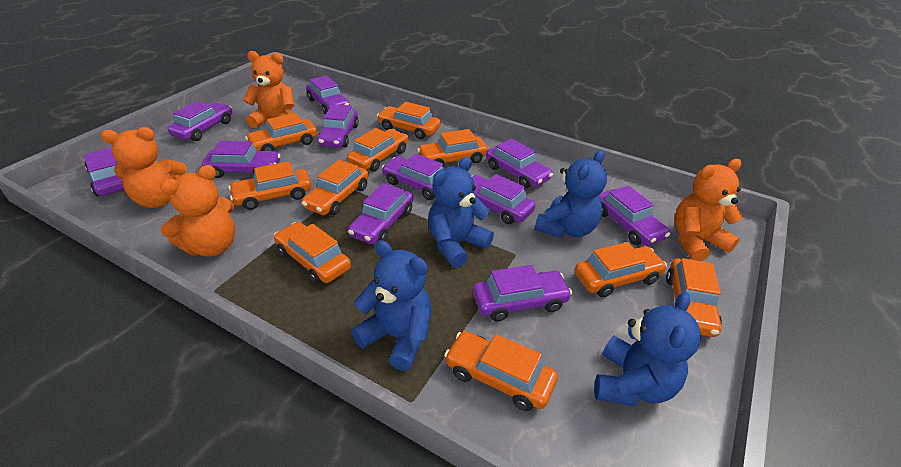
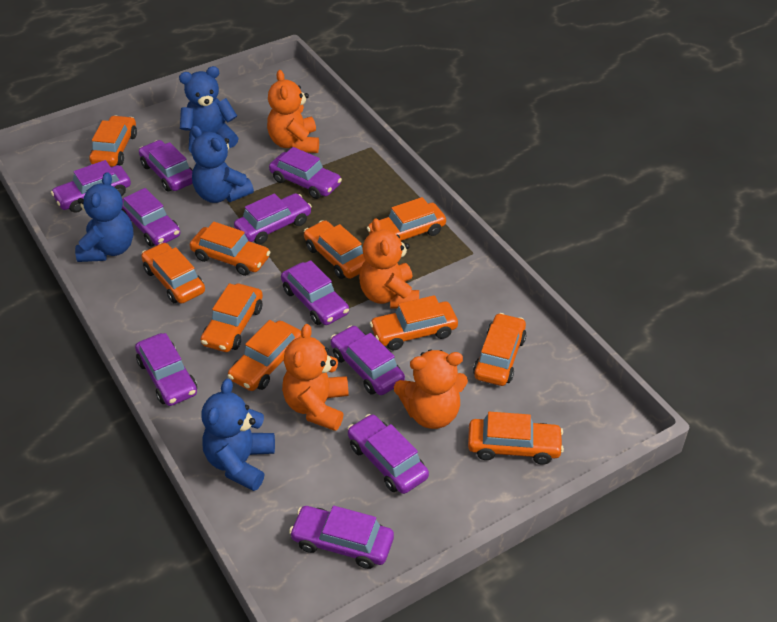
purple car: 11 -> 10

